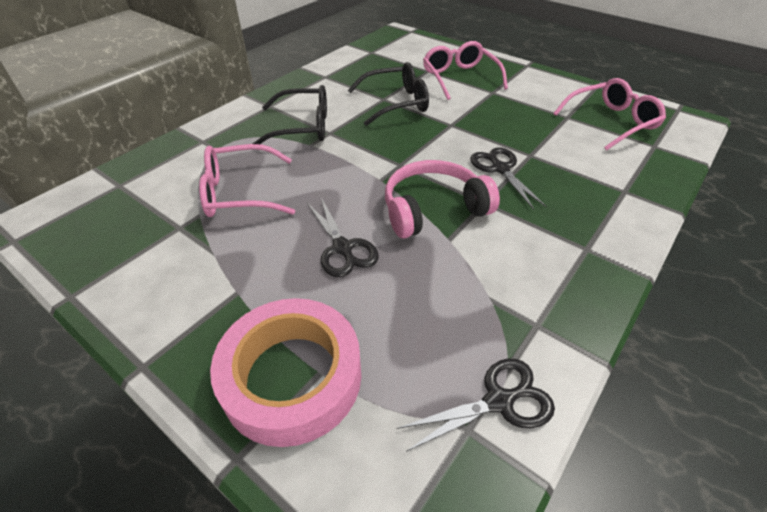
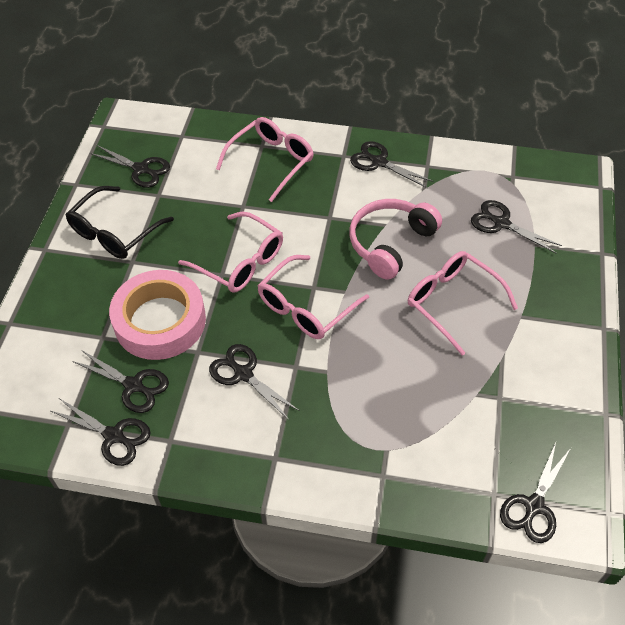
black glasses: 2 -> 1
black scissors: 3 -> 7
pink glasses: 3 -> 4

